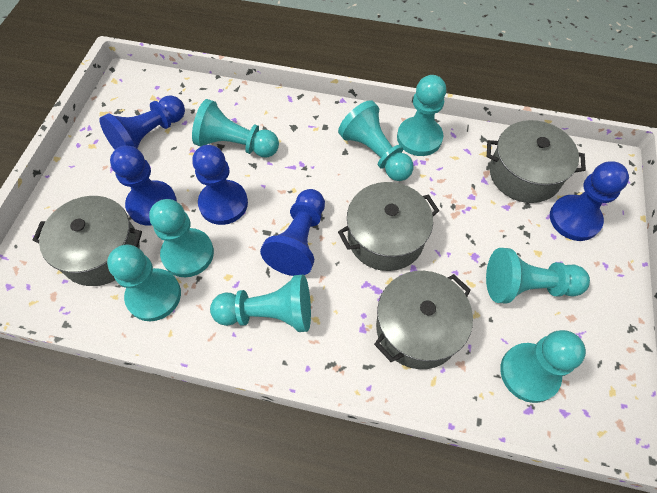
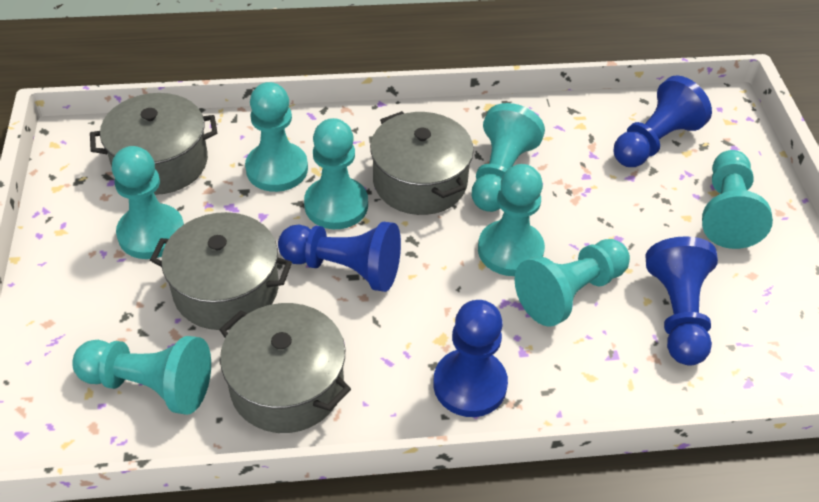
blue pawn: 5 -> 4

